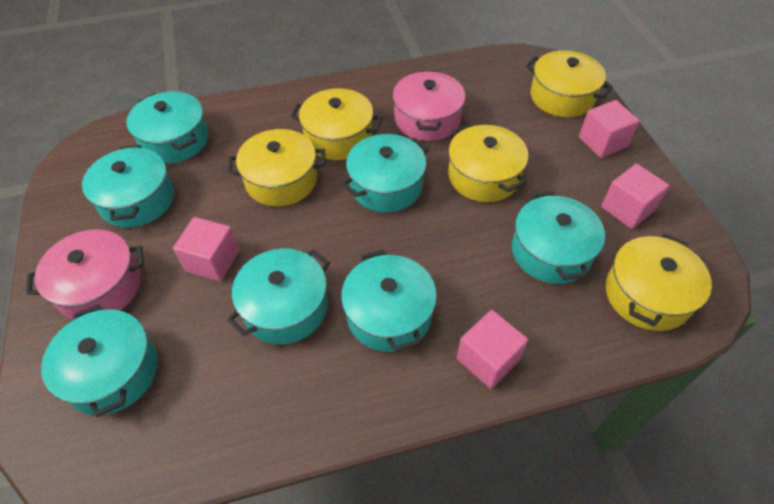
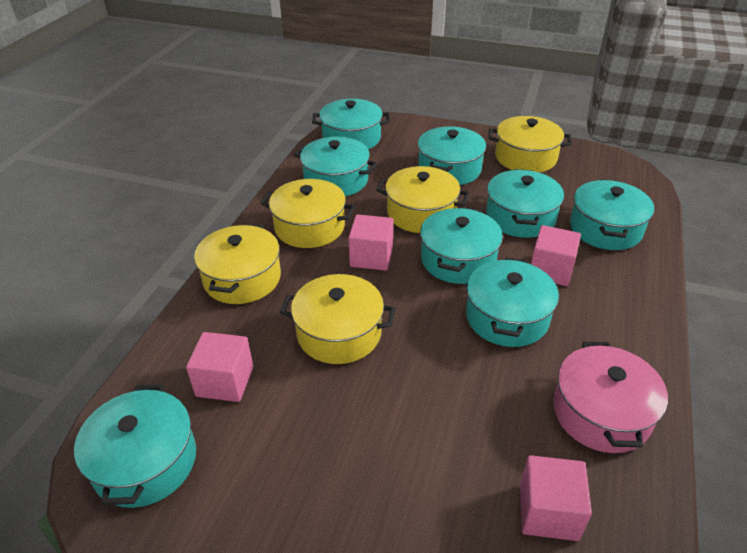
pink pot: 2 -> 1
turquoise pot: 7 -> 8

